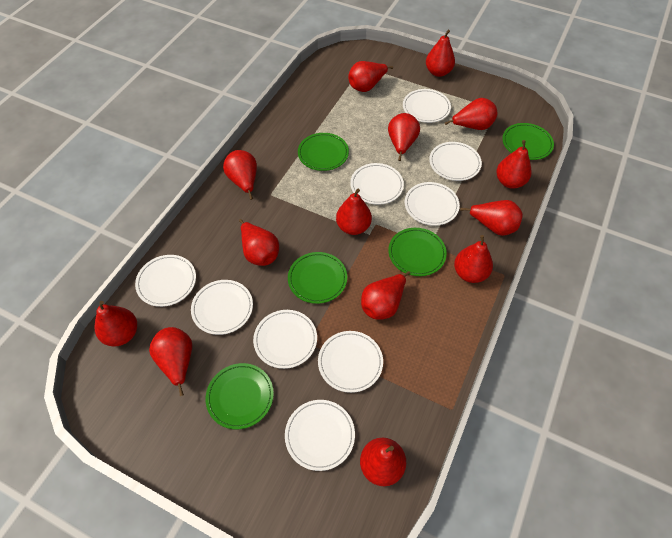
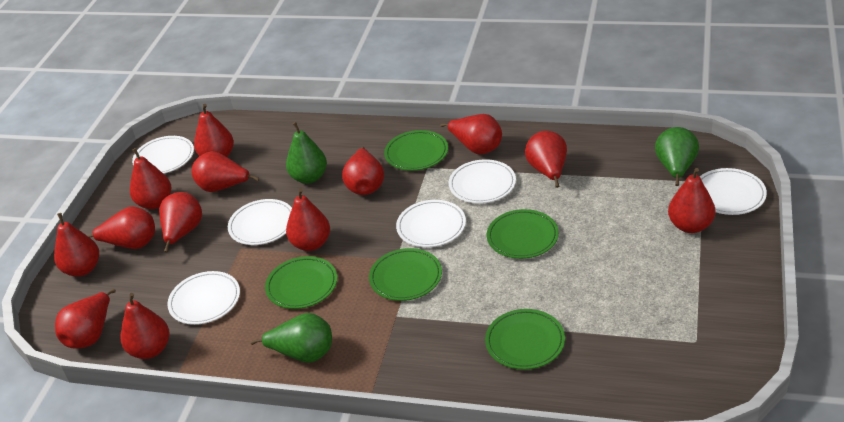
green pear: 0 -> 3
red pear: 14 -> 13
white plate: 9 -> 6

